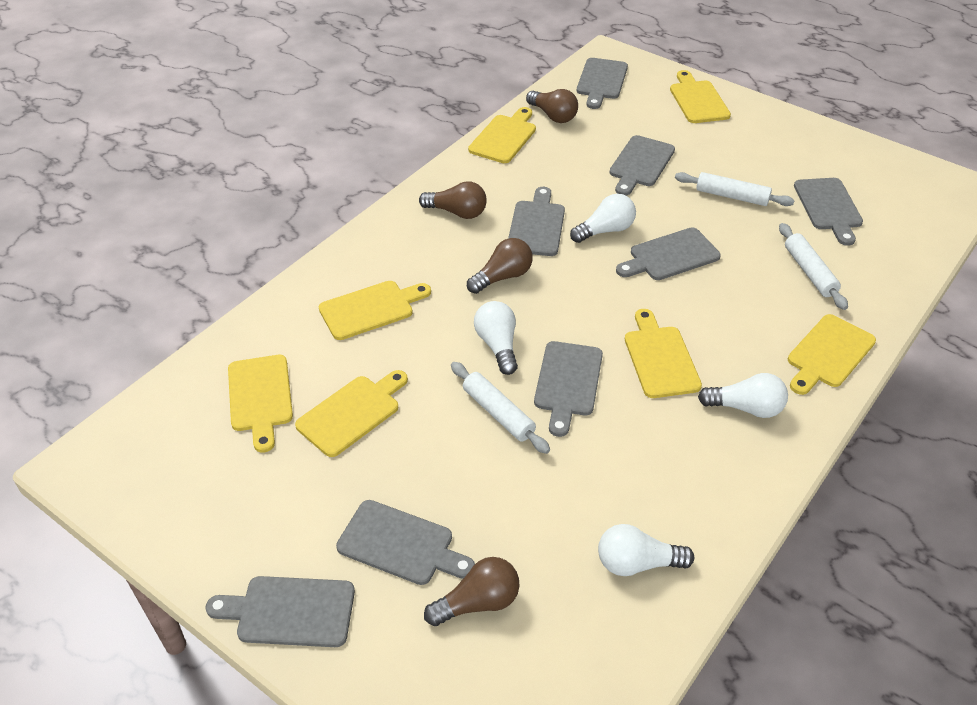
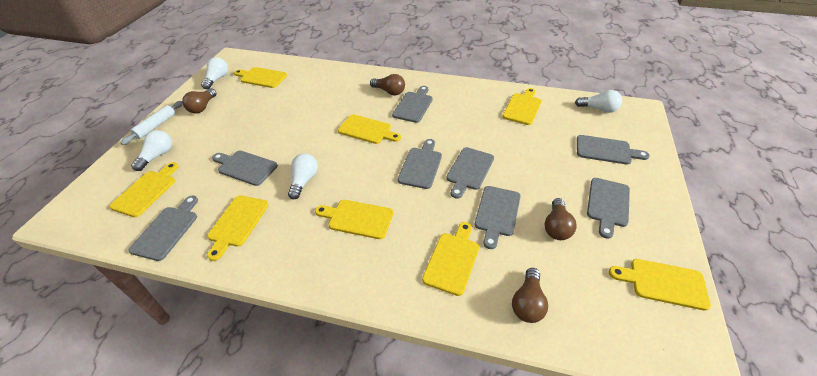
white rolling pin: 3 -> 1
yellow cutting board: 7 -> 8

